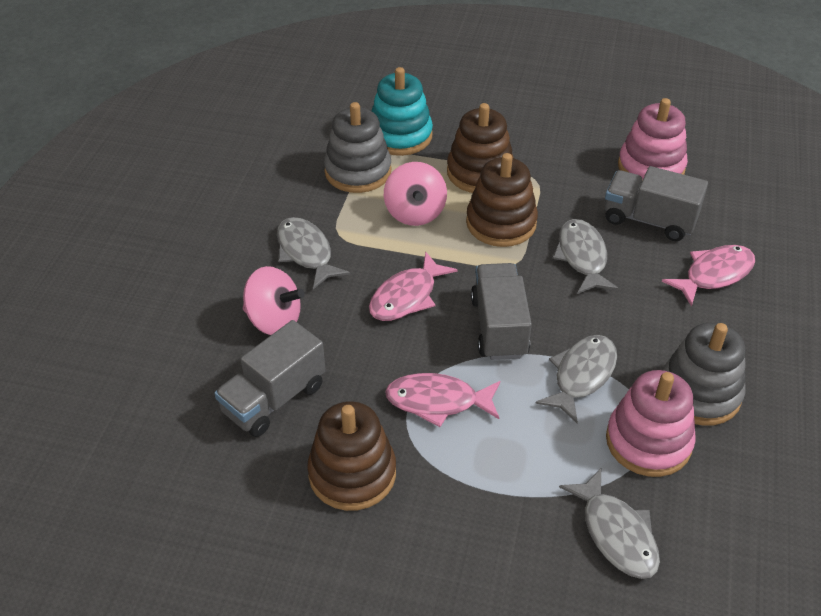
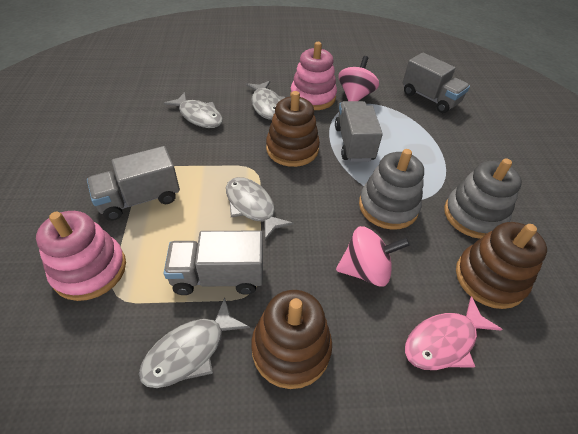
grey truck: 3 -> 4
pink fish: 3 -> 1
turquoise stacking toy: 1 -> 0

